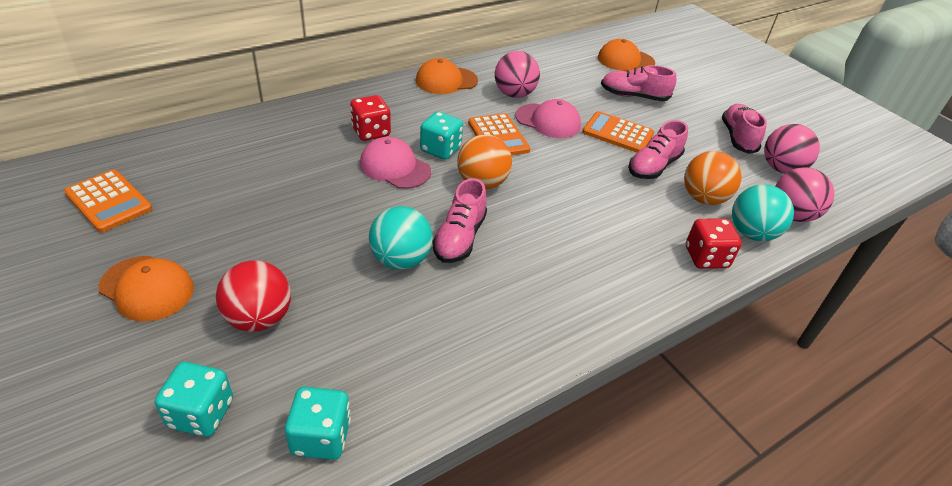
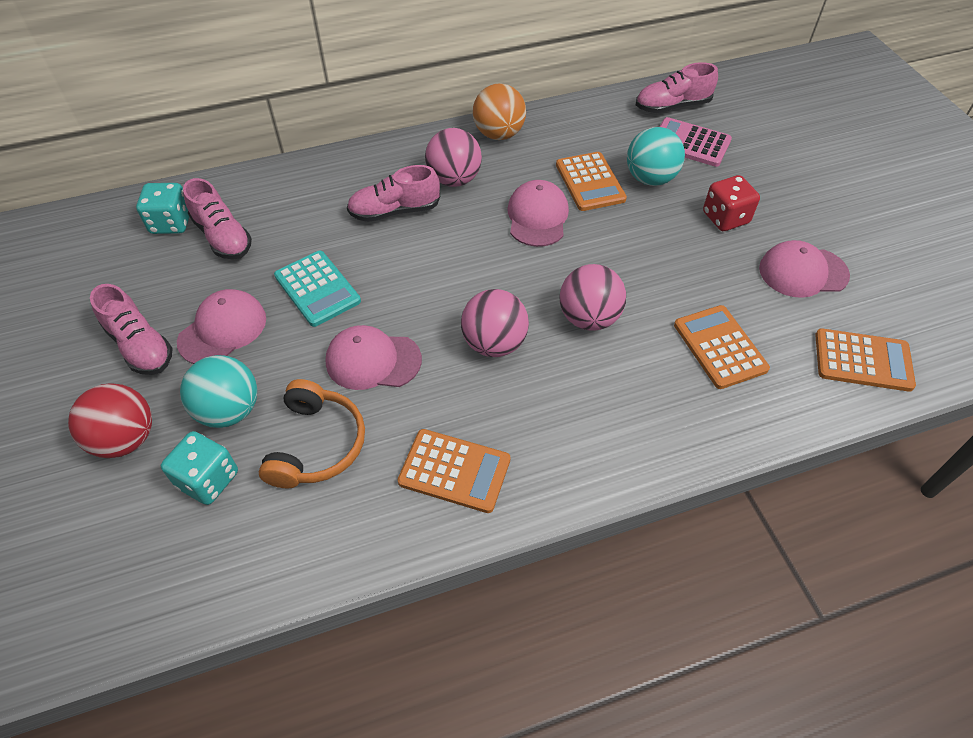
orange ball: 2 -> 1
orange calculator: 3 -> 4
orange cap: 3 -> 0
orange headphones: 0 -> 1
pink calculator: 0 -> 1
pink cap: 2 -> 4
red dice: 2 -> 1
turquoise calculator: 0 -> 1
turquoise dice: 3 -> 2

